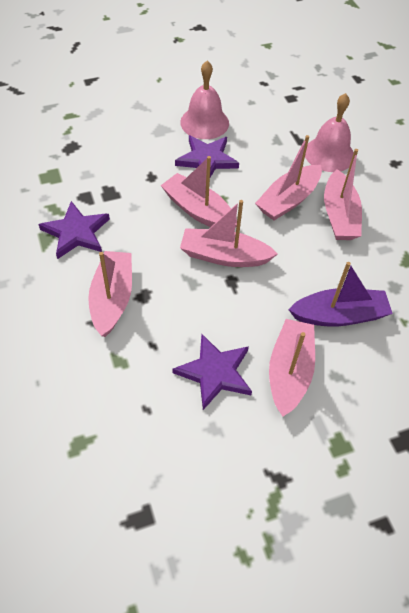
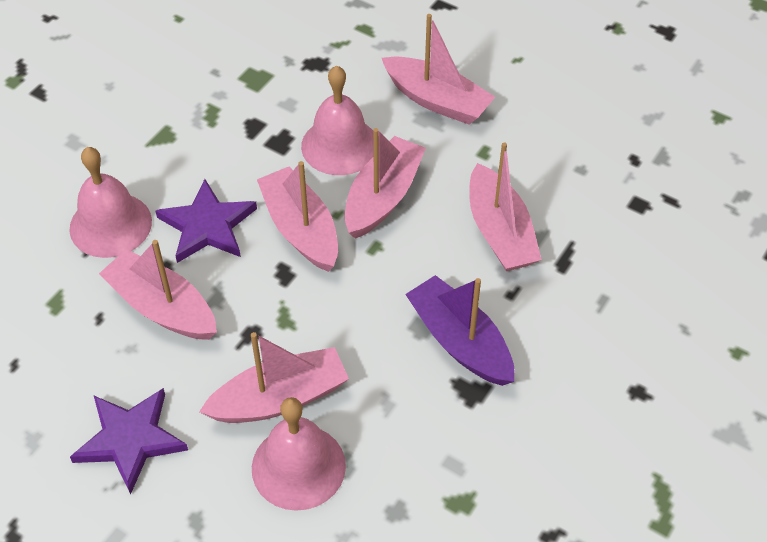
pink bell: 2 -> 3
purple star: 3 -> 2

